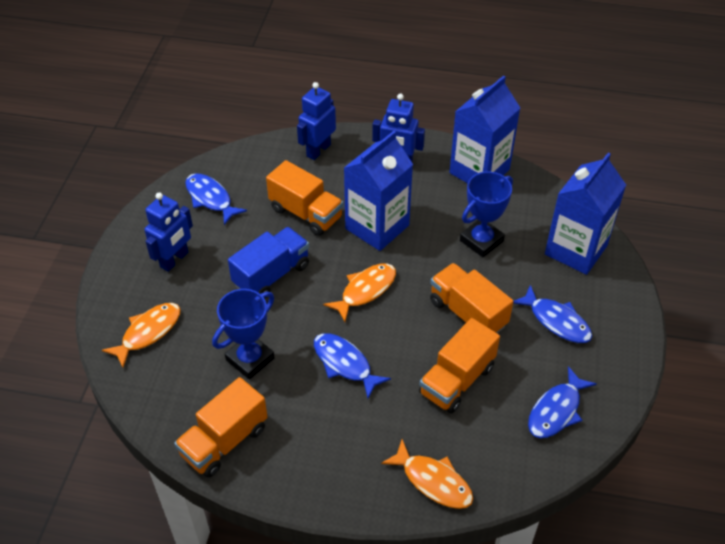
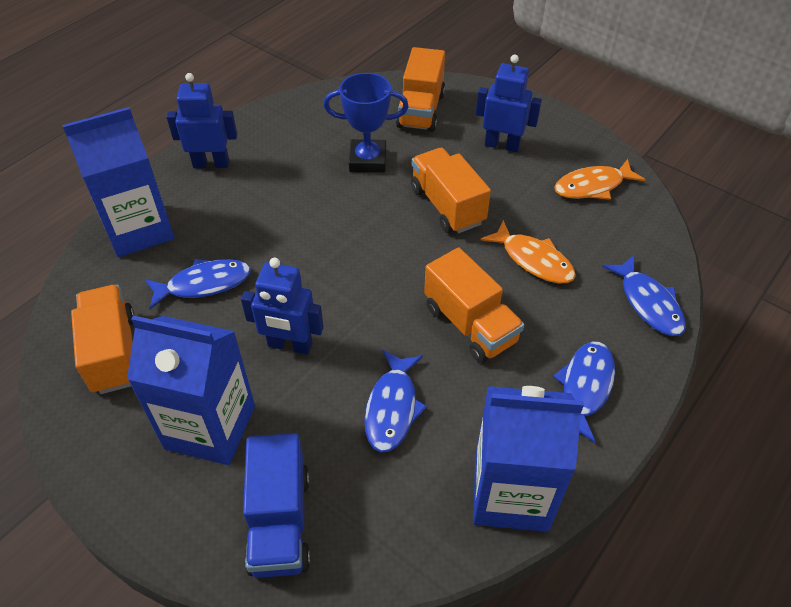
blue trophy: 2 -> 1
orange fish: 3 -> 2

